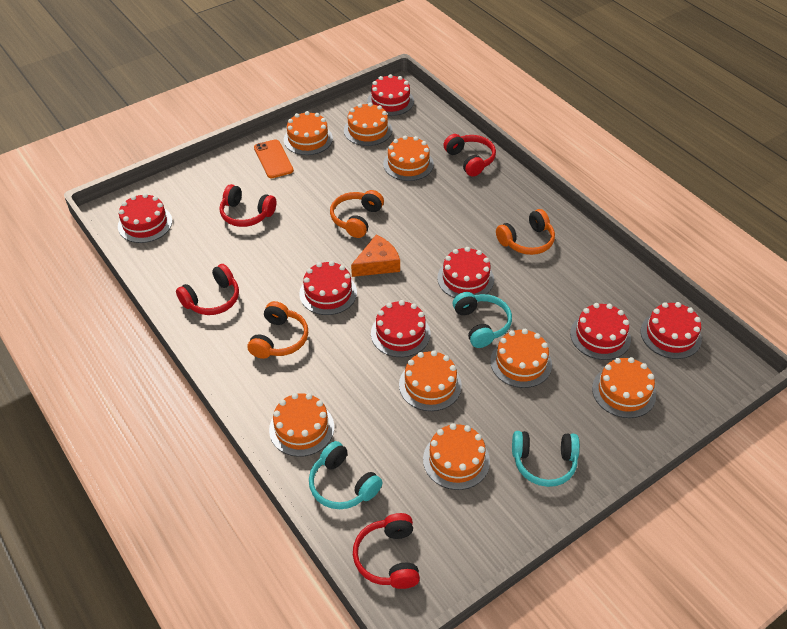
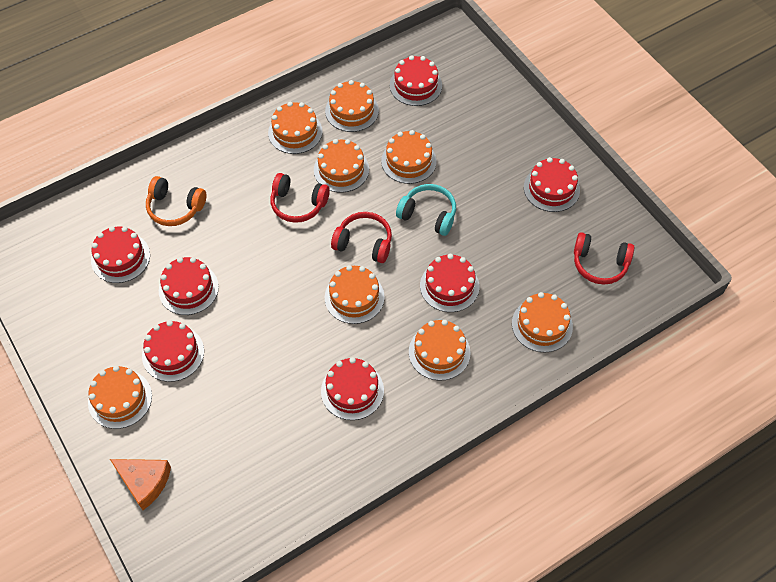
orange headphones: 3 -> 1
orange phone: 1 -> 0
red headphones: 4 -> 3
turquoise headphones: 3 -> 1

